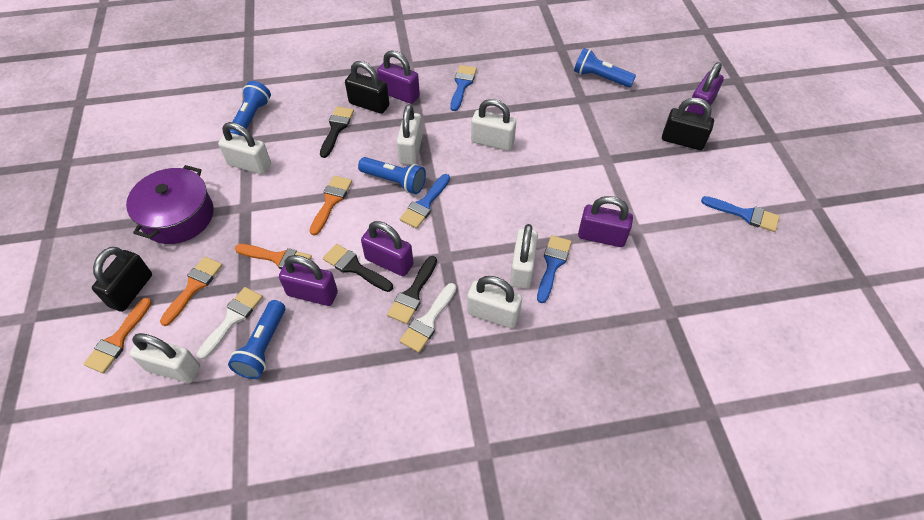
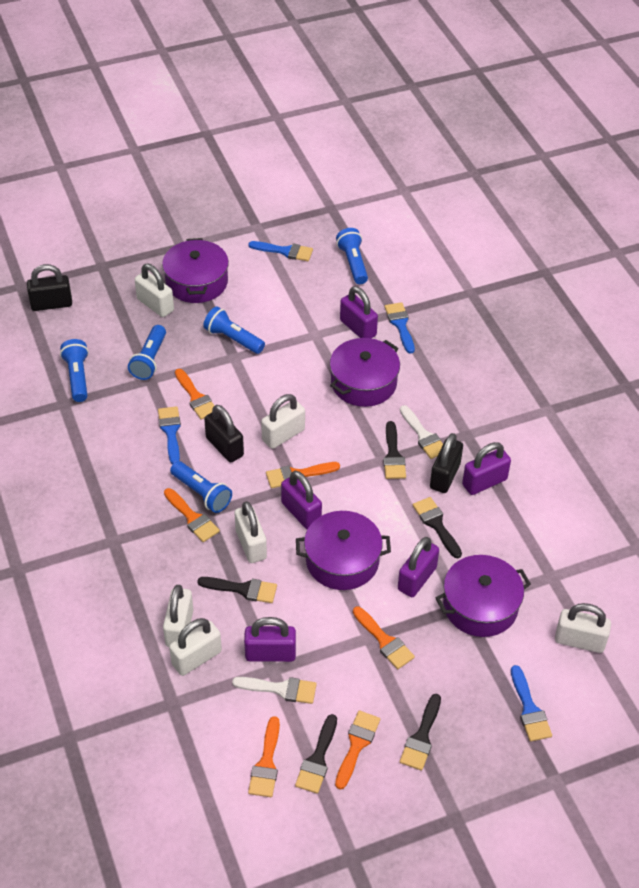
black brush: 3 -> 5
blue flashlight: 4 -> 5
orange brush: 4 -> 6
purple pot: 1 -> 4

